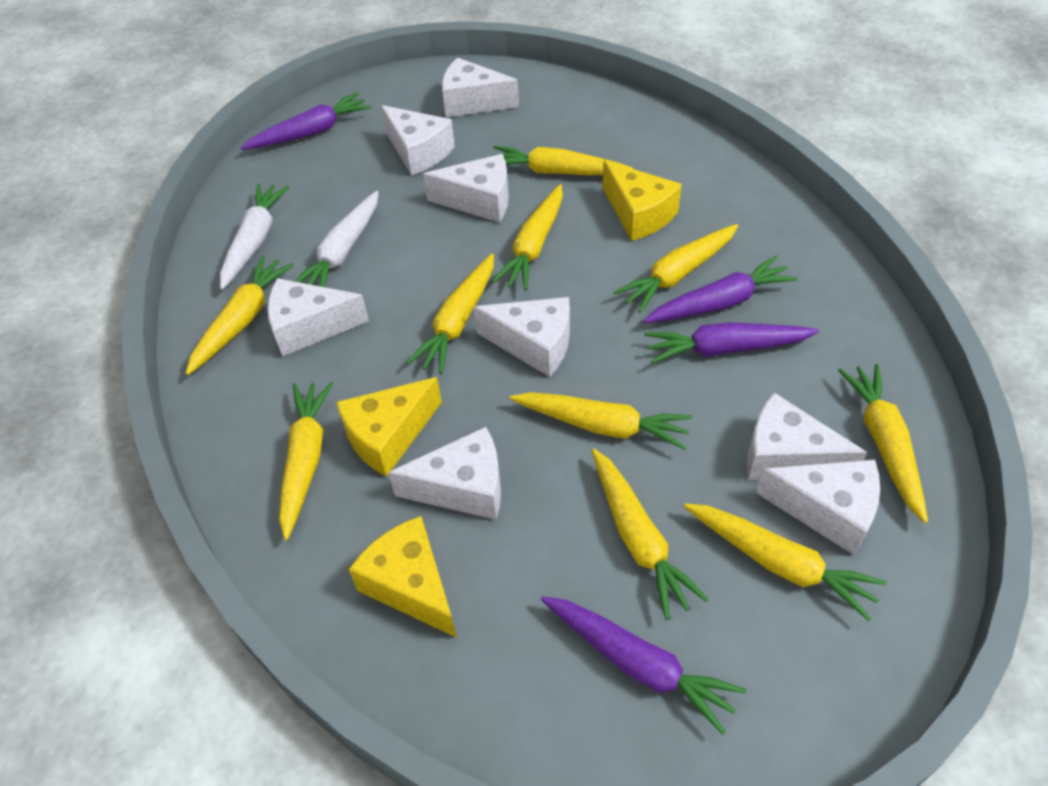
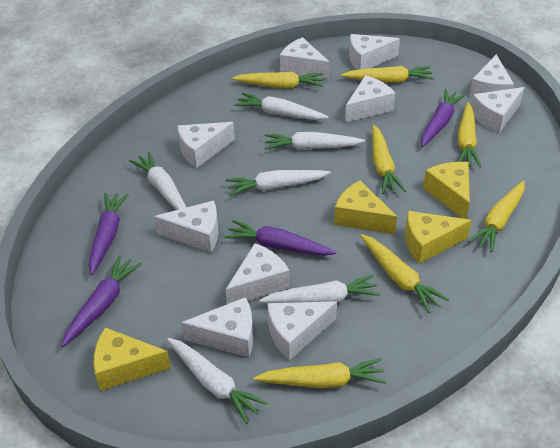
white carrot: 2 -> 6
white cheese: 8 -> 10
yellow carrot: 10 -> 7
yellow cheese: 3 -> 4

